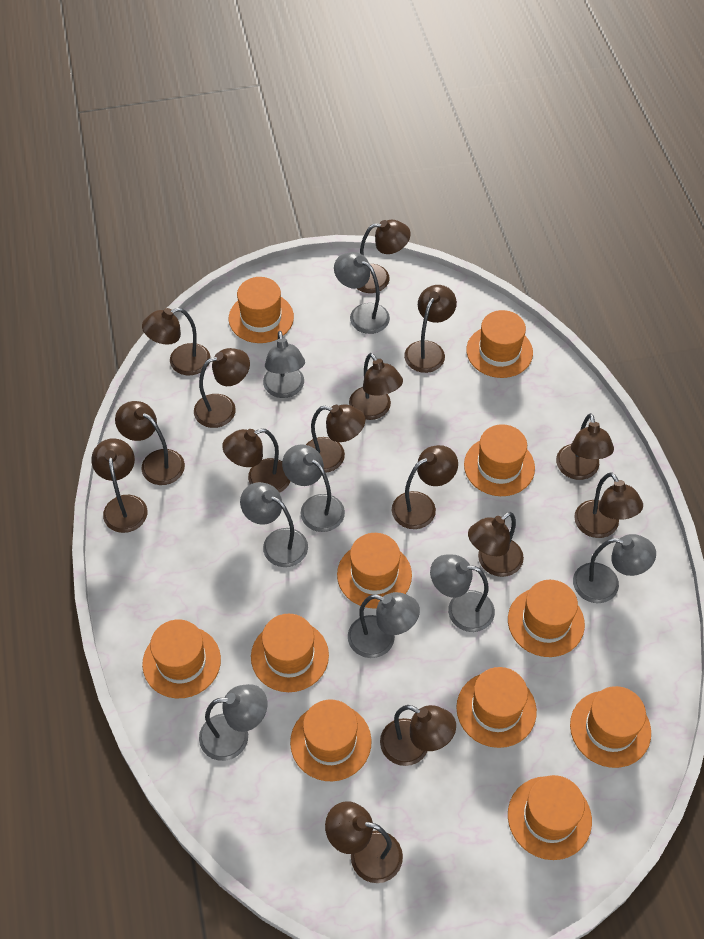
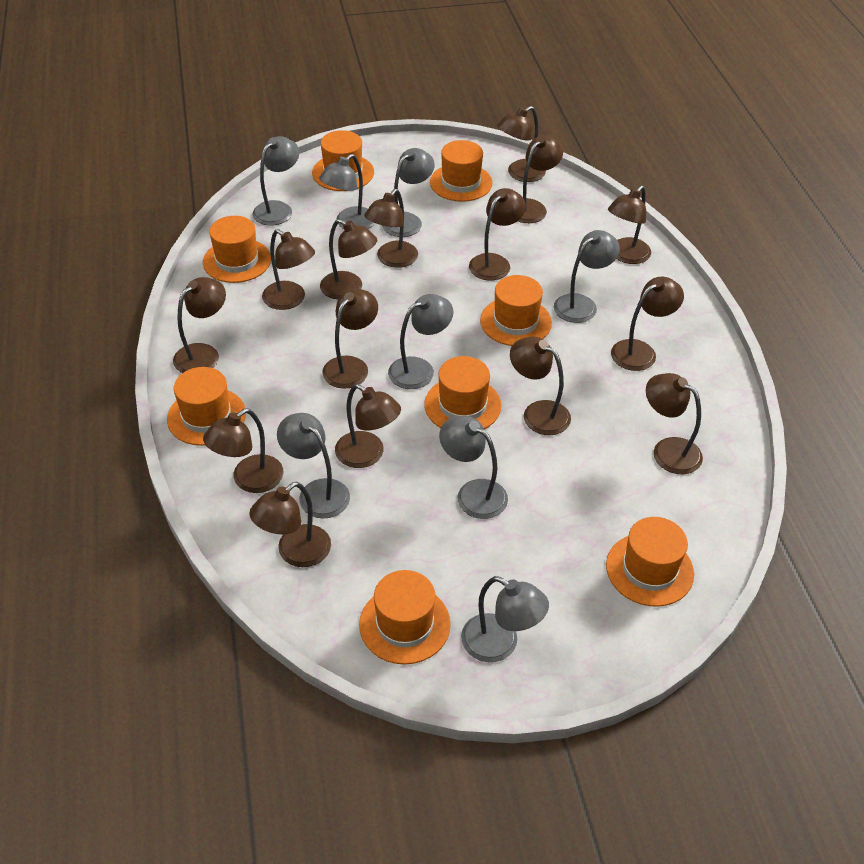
orange hat: 11 -> 8

